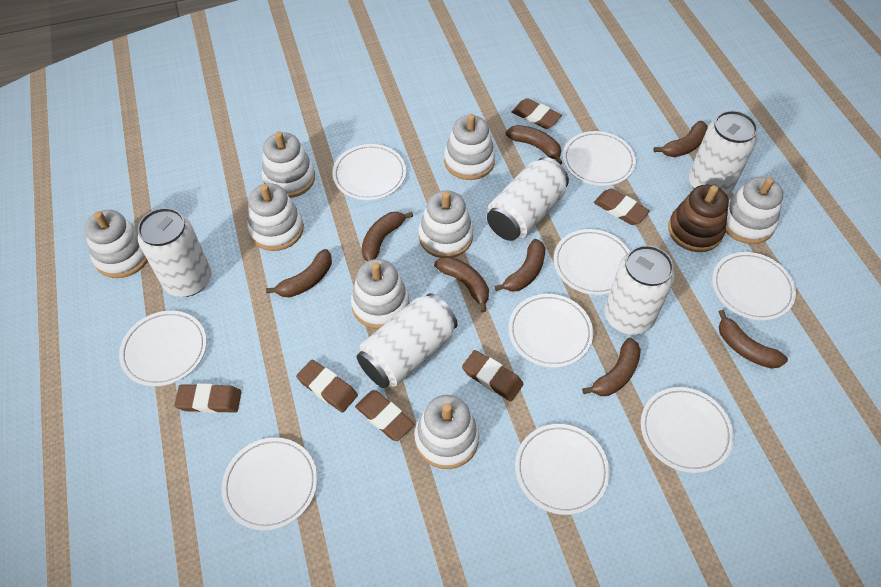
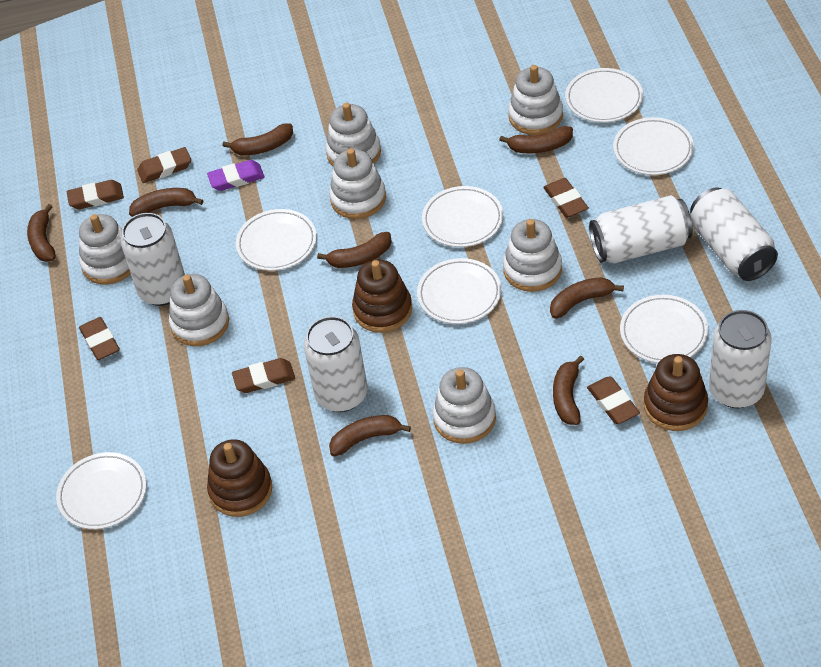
brown stacking toy: 1 -> 3
purple eraser: 0 -> 1
white plate: 9 -> 7
white stacking toy: 8 -> 7

